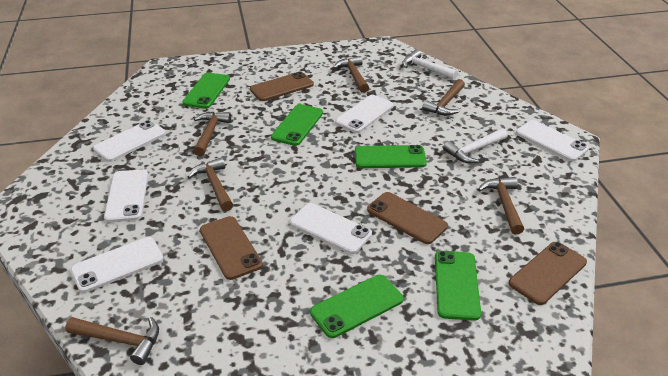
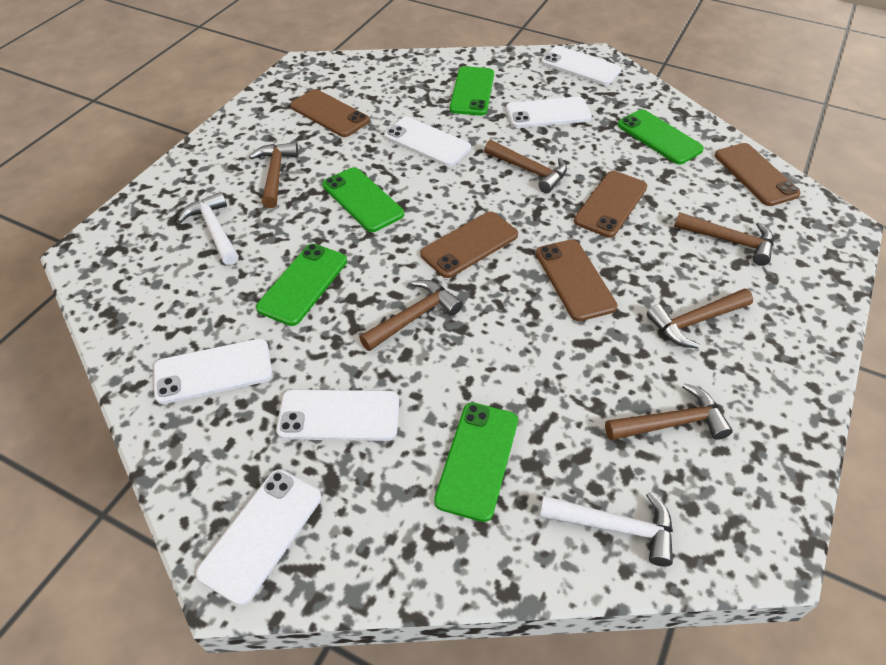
brown phone: 4 -> 5

